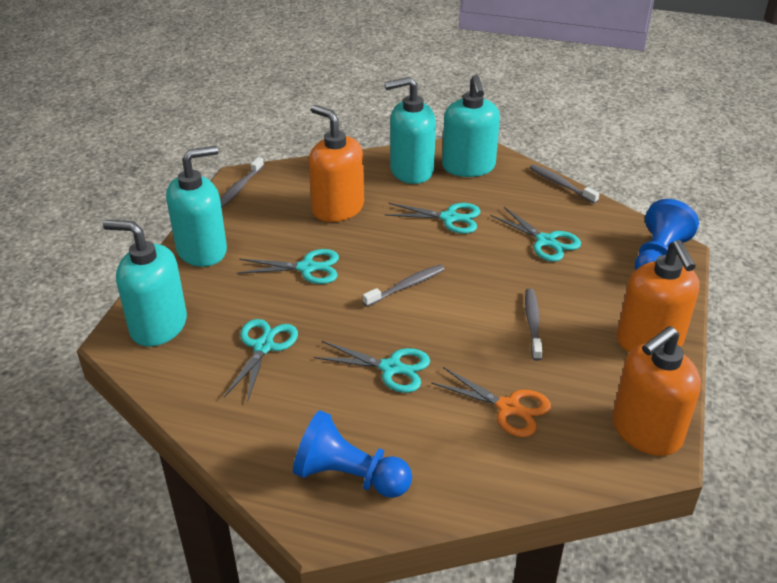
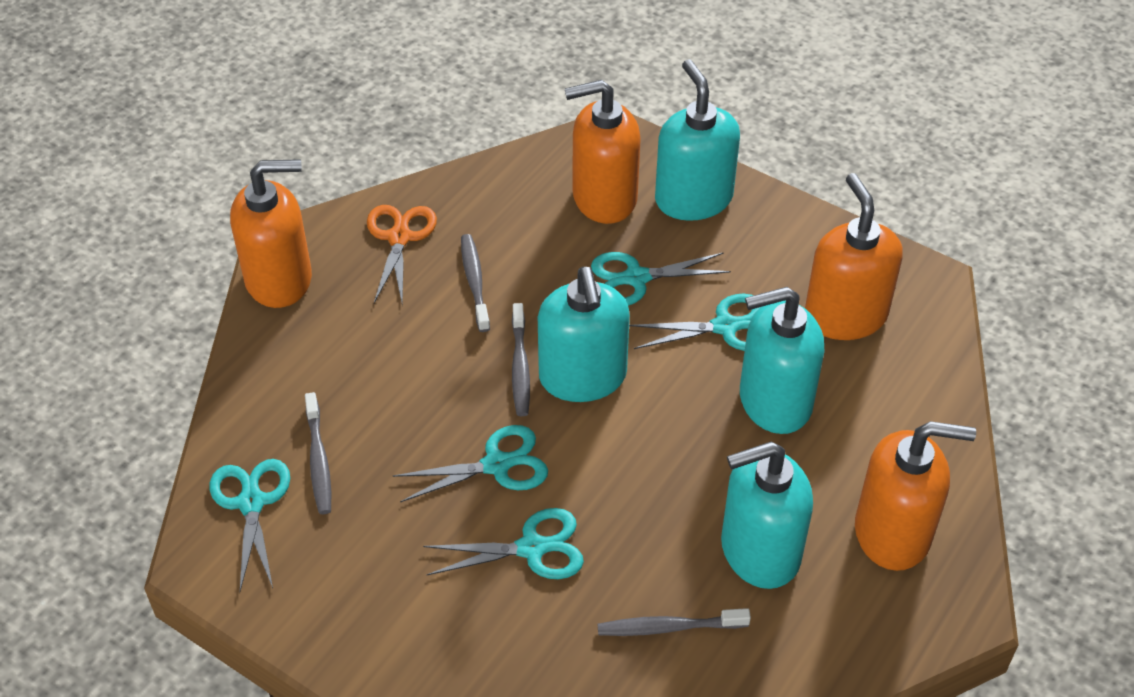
blue pawn: 2 -> 0
orange soap dispenser: 3 -> 4

